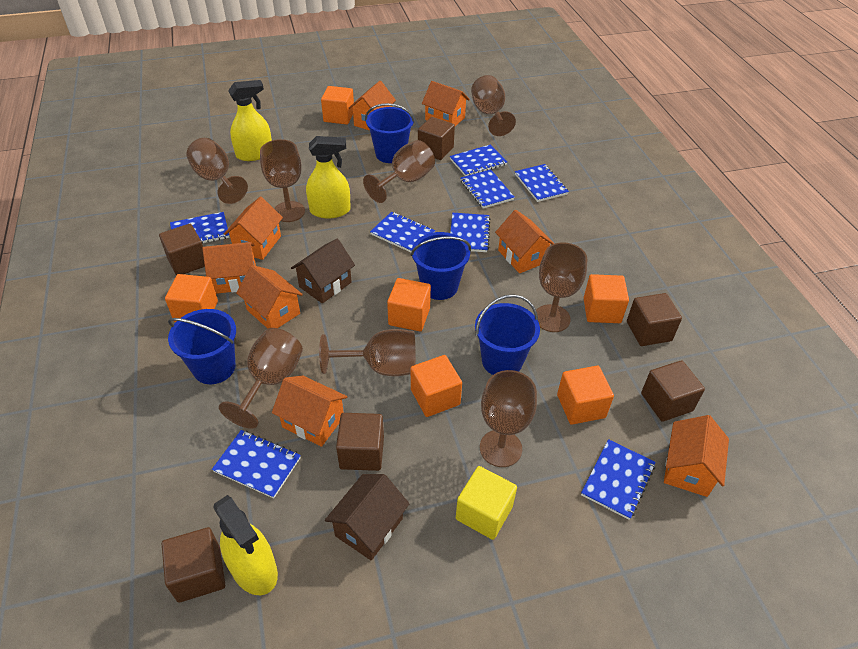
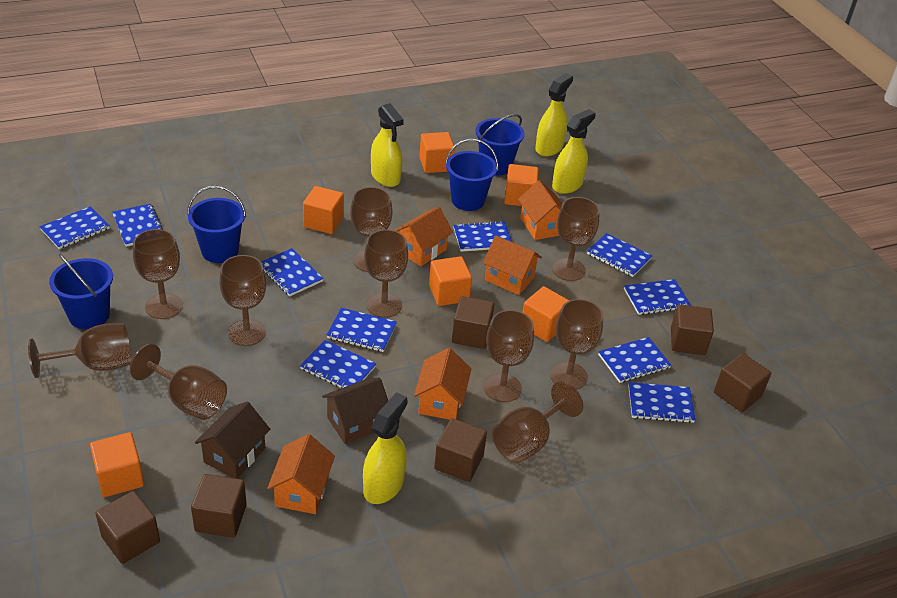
blue notebook: 8 -> 10
brown goblet: 8 -> 10
orange house: 8 -> 5
yellow cube: 1 -> 0
yellow spray bottle: 3 -> 4

